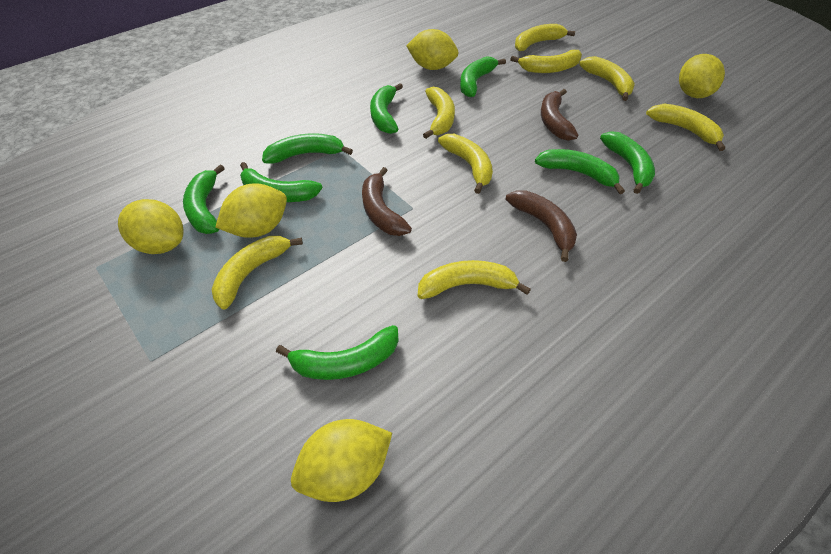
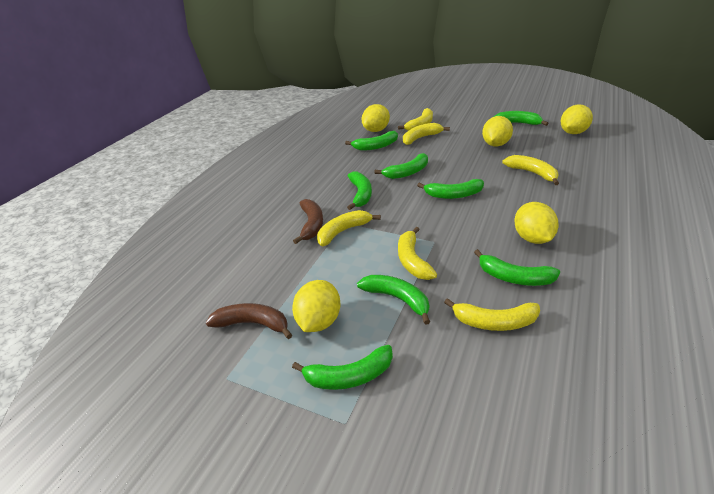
brown banana: 3 -> 2
yellow banana: 8 -> 6

